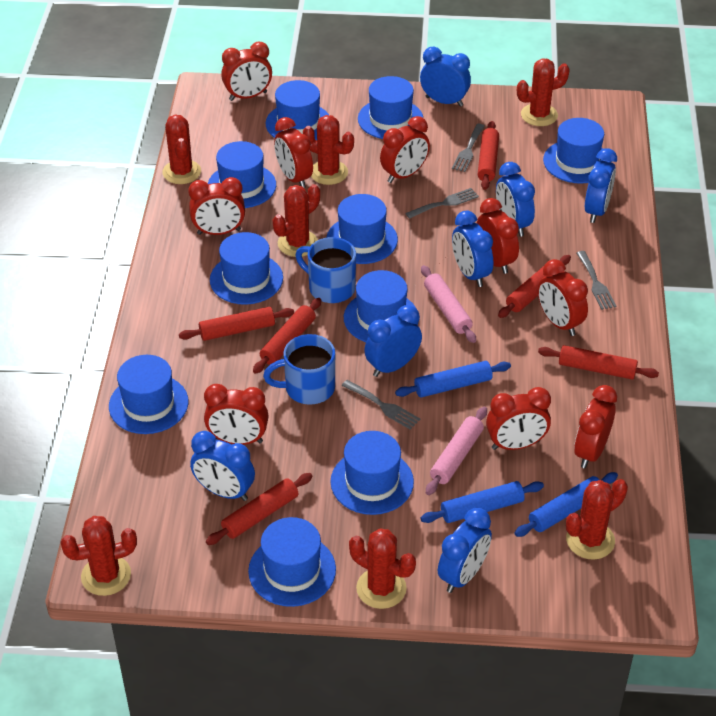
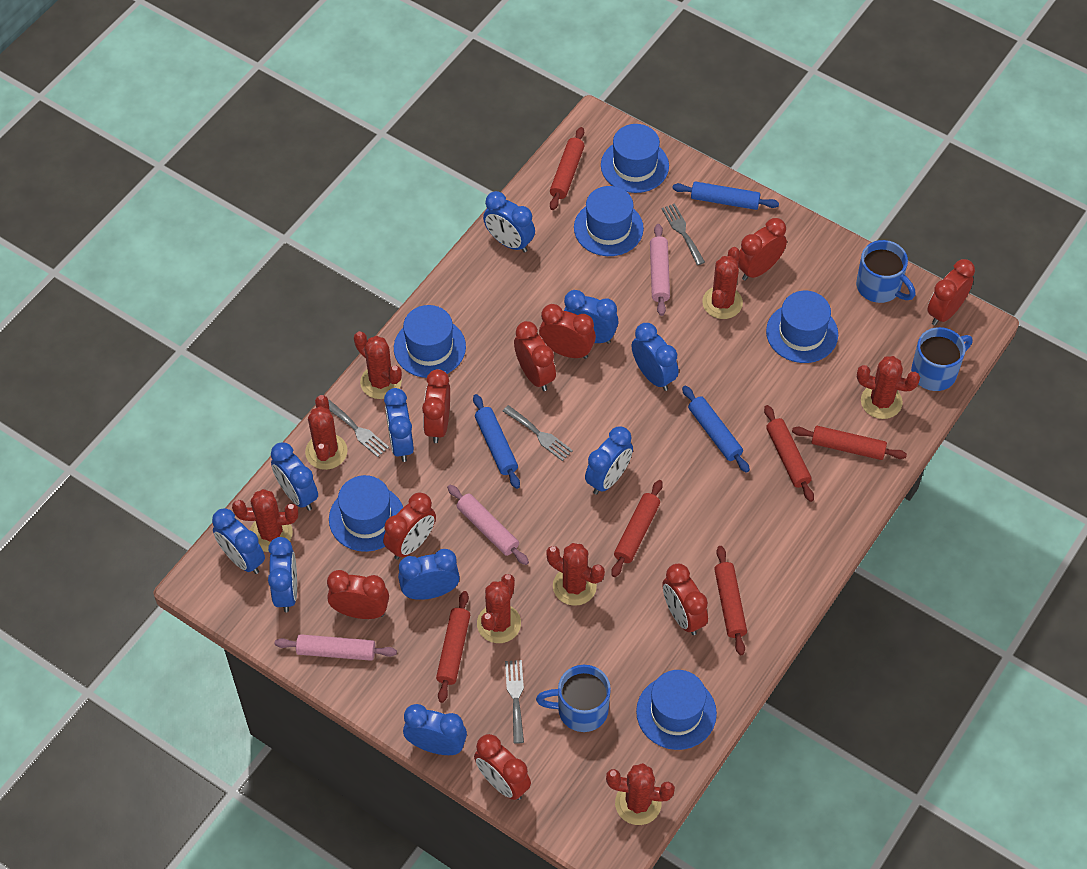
blue clock: 7 -> 10
blue hat: 10 -> 6
blue mug: 2 -> 3
pink rolling pin: 2 -> 3
red cactus: 7 -> 8

